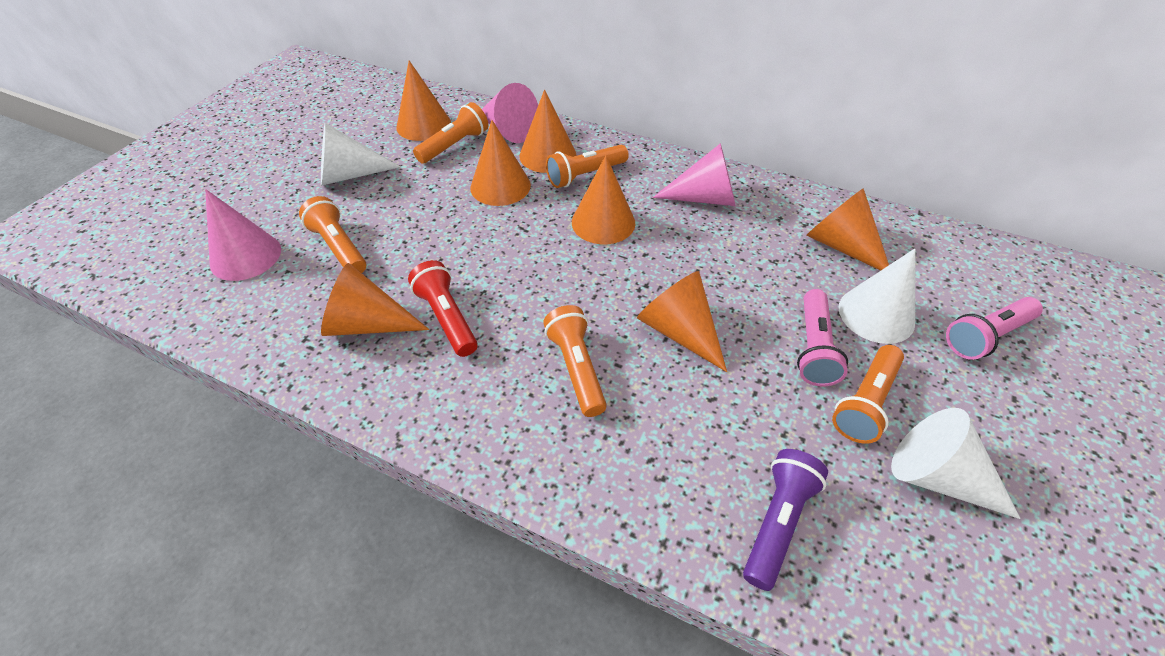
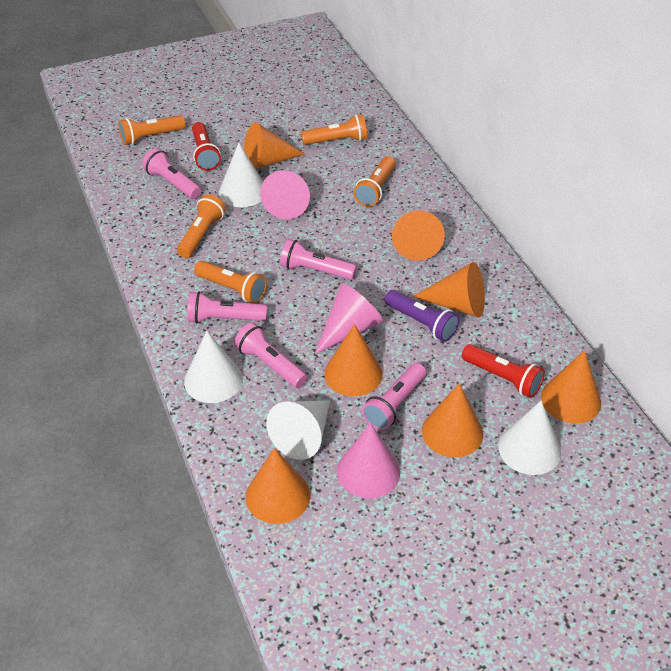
pink flashlight: 2 -> 5
red flashlight: 1 -> 2
white cone: 3 -> 4

